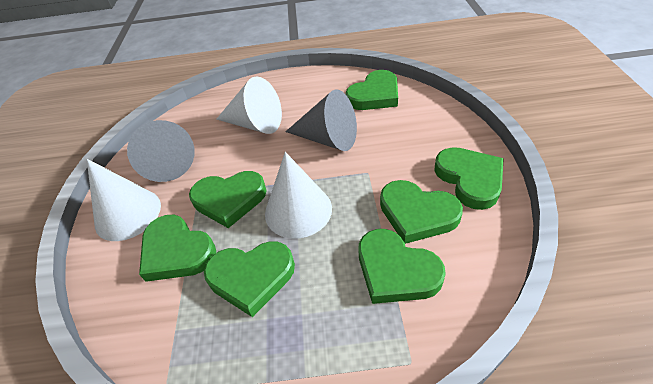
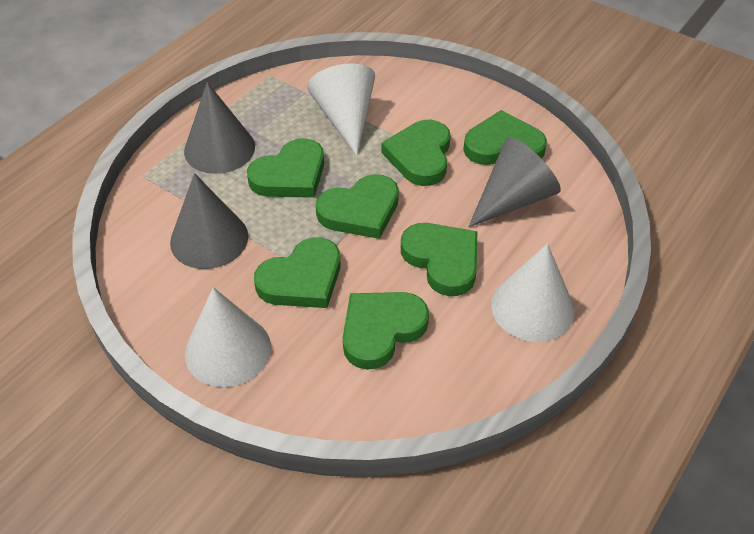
grey cone: 2 -> 3

